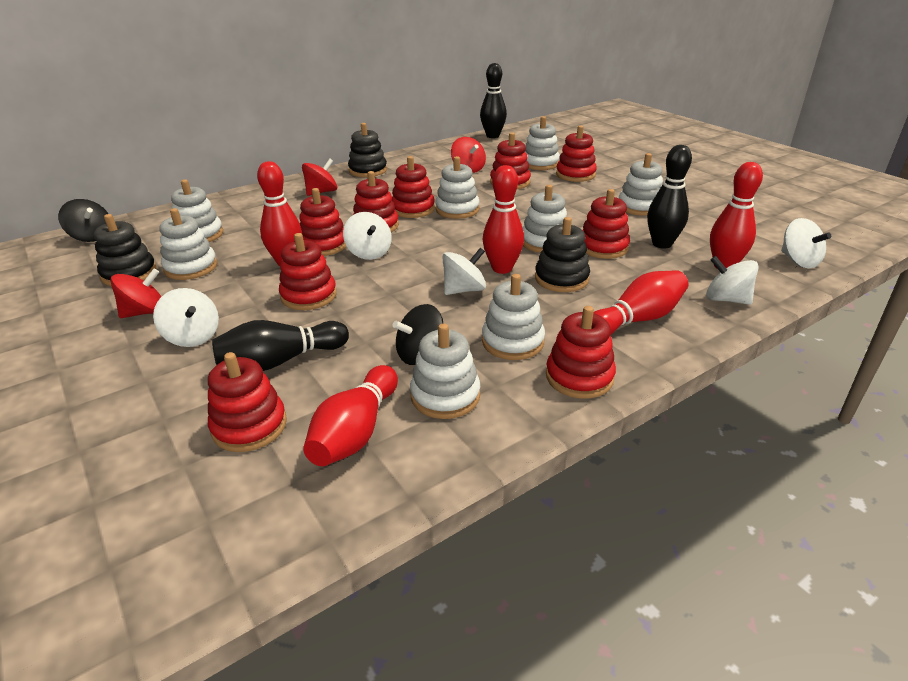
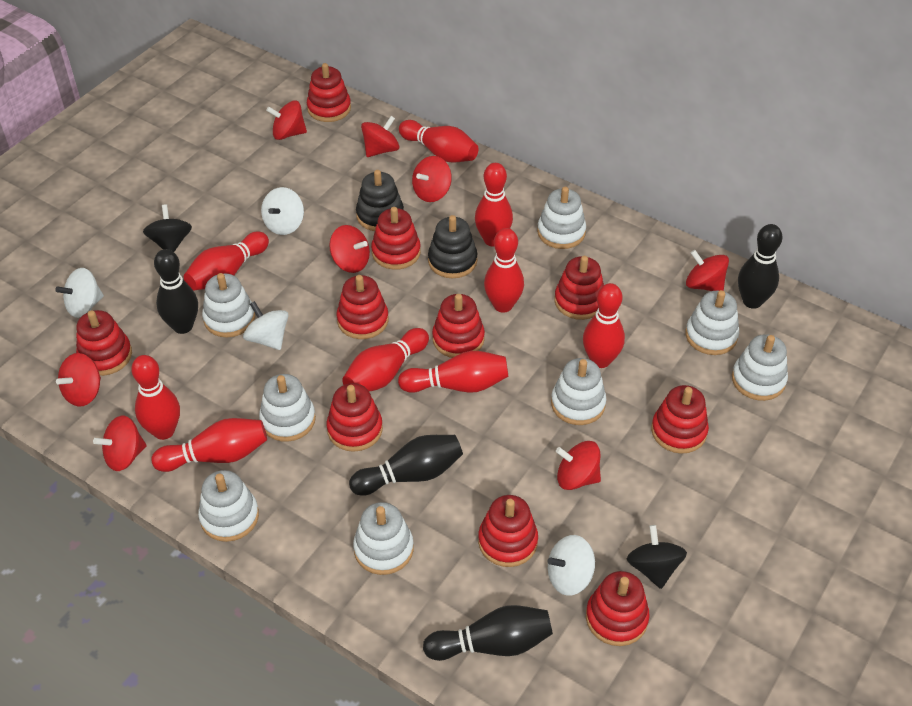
black bowling pin: 3 -> 4
black stacking toy: 3 -> 2
red bowling pin: 5 -> 9
red spinning top: 3 -> 8
red stacking toy: 9 -> 10
white spinning top: 5 -> 4

